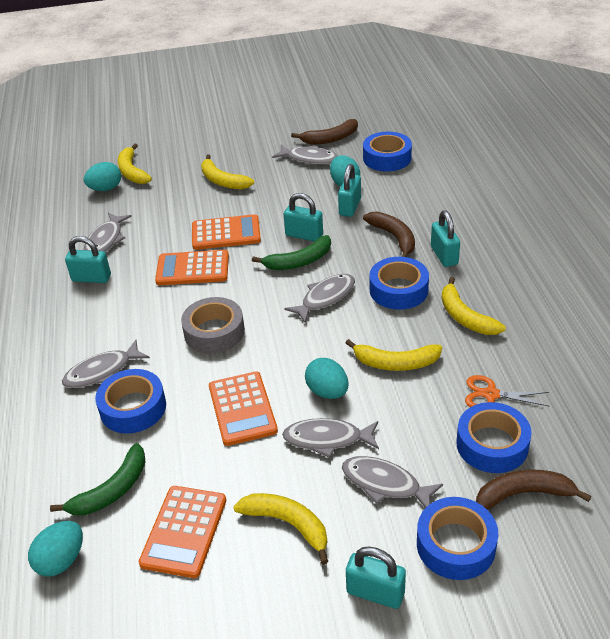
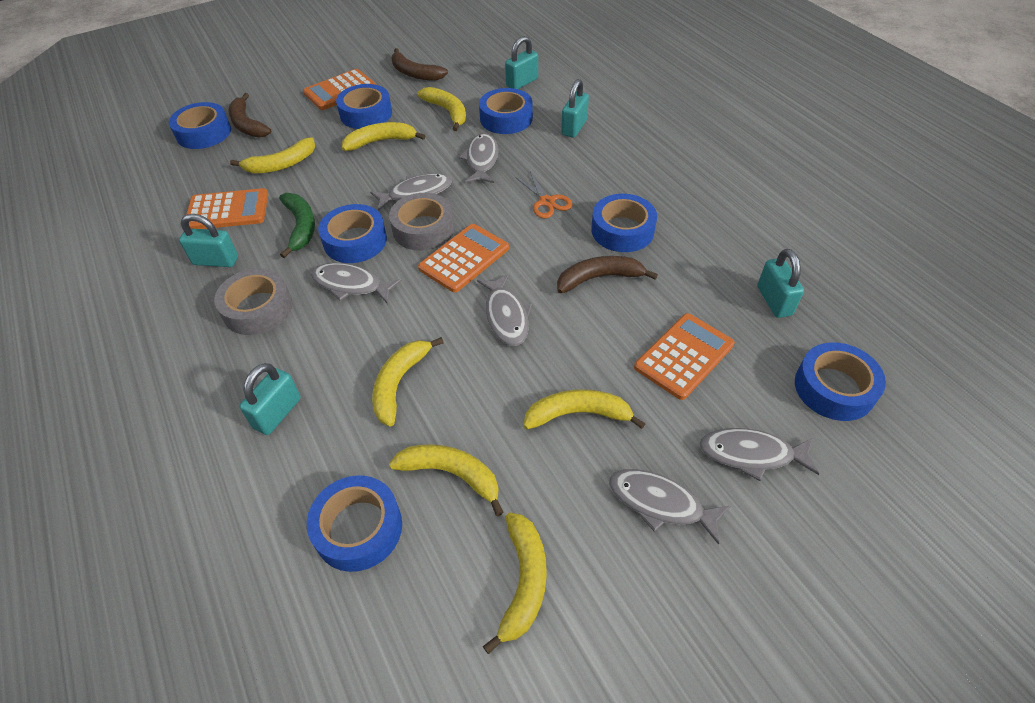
blue tape: 5 -> 7
green banana: 2 -> 1
grey tape: 1 -> 2
turquoise egg: 4 -> 0
yellow banana: 5 -> 7

